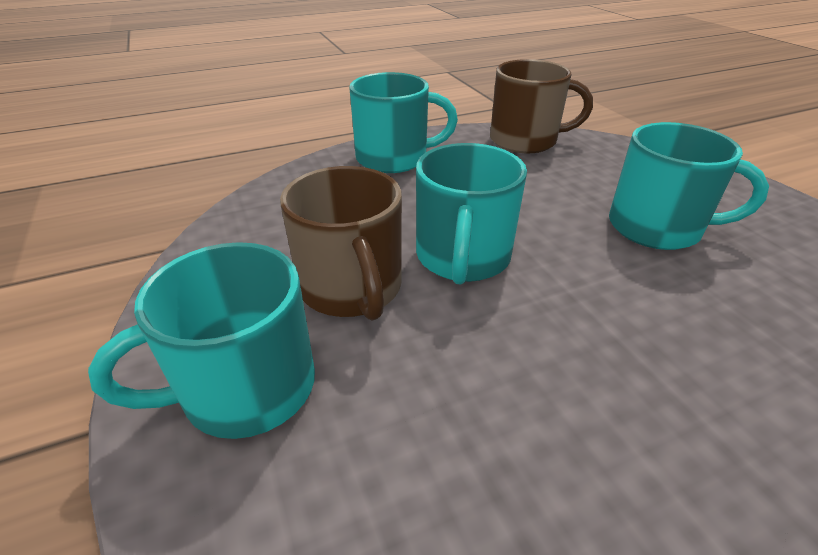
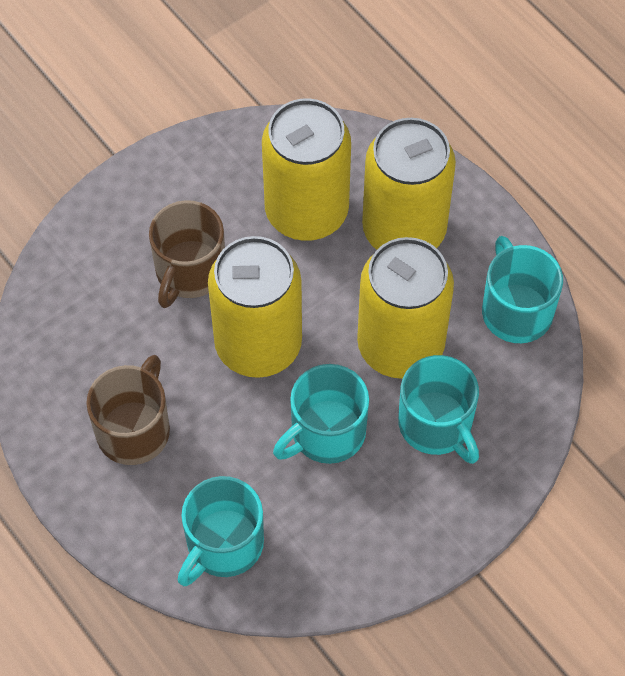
yellow can: 0 -> 4

